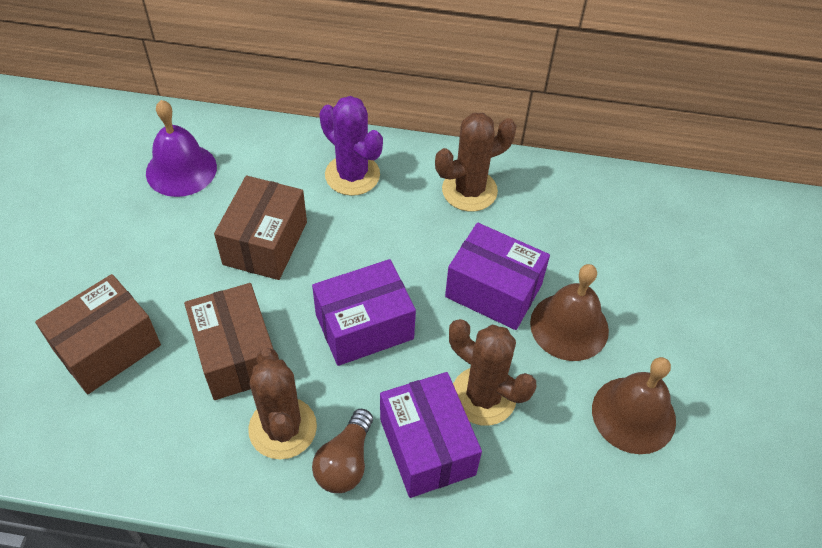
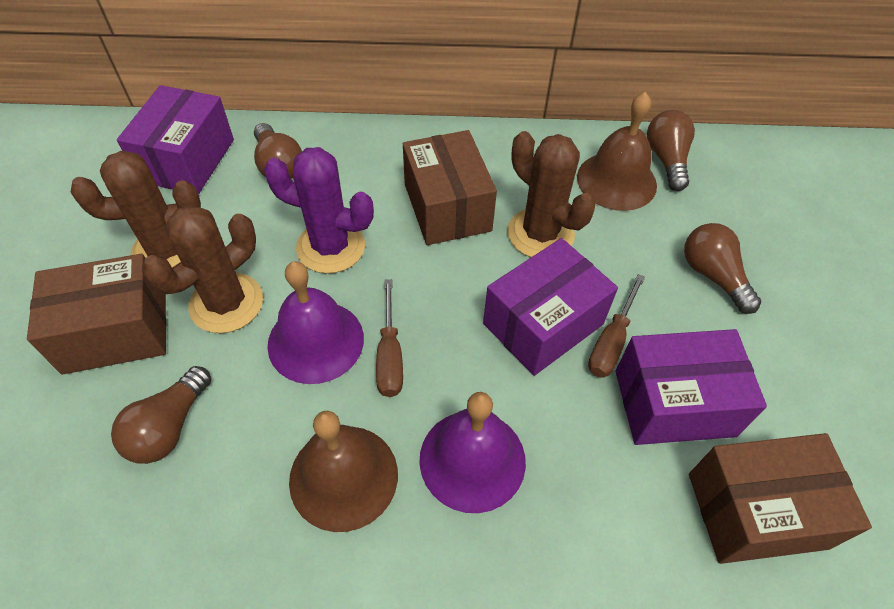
brown light bulb: 1 -> 4
brown screwdriver: 0 -> 2
purple bell: 1 -> 2

